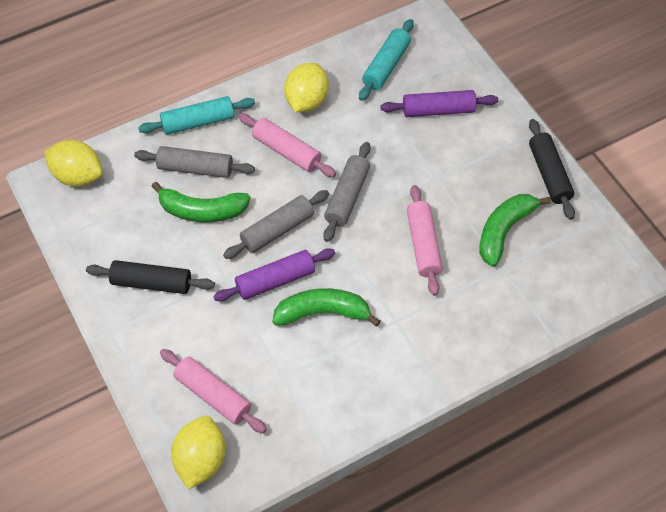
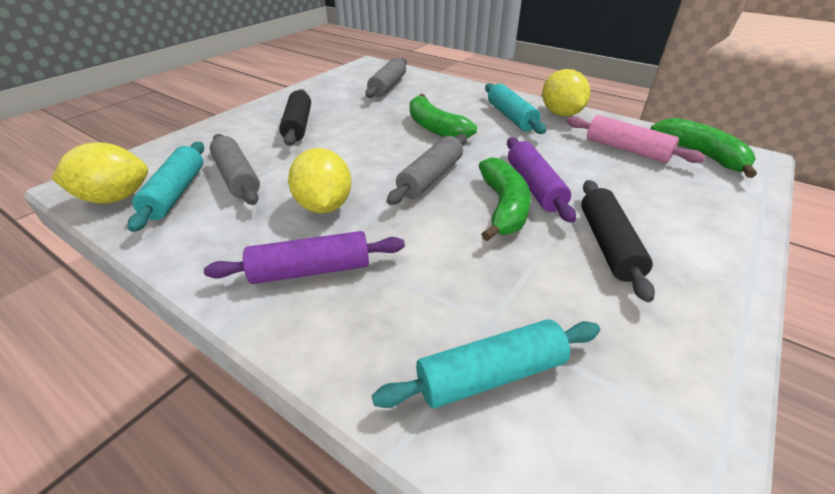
pink rolling pin: 3 -> 1
turquoise rolling pin: 2 -> 3

